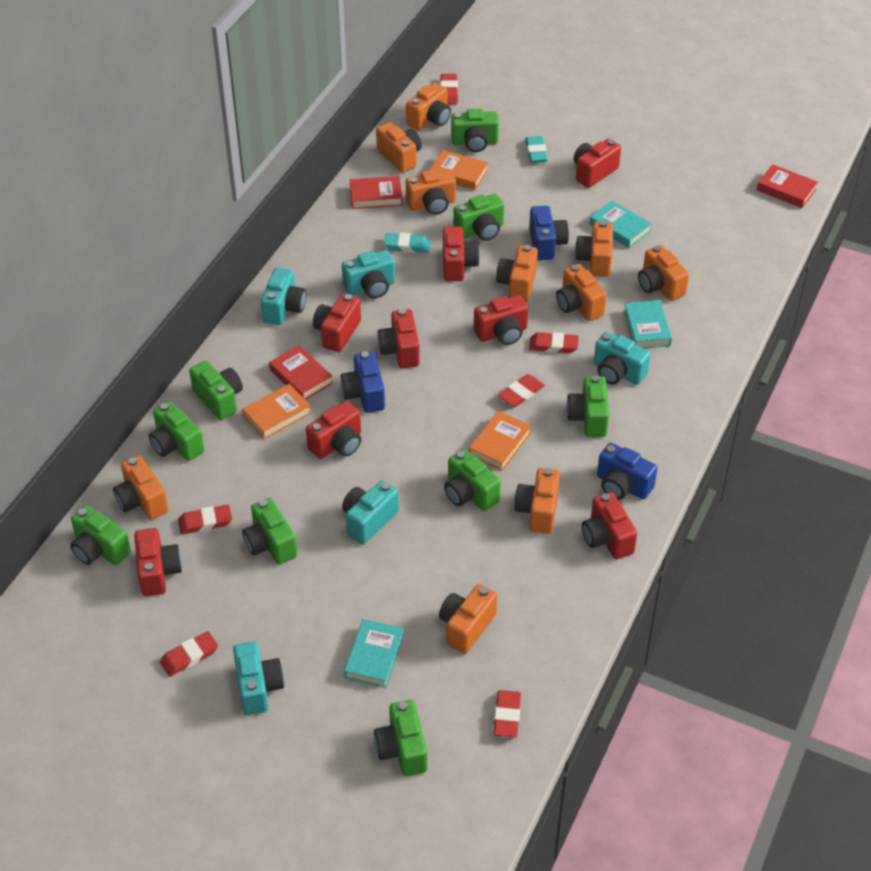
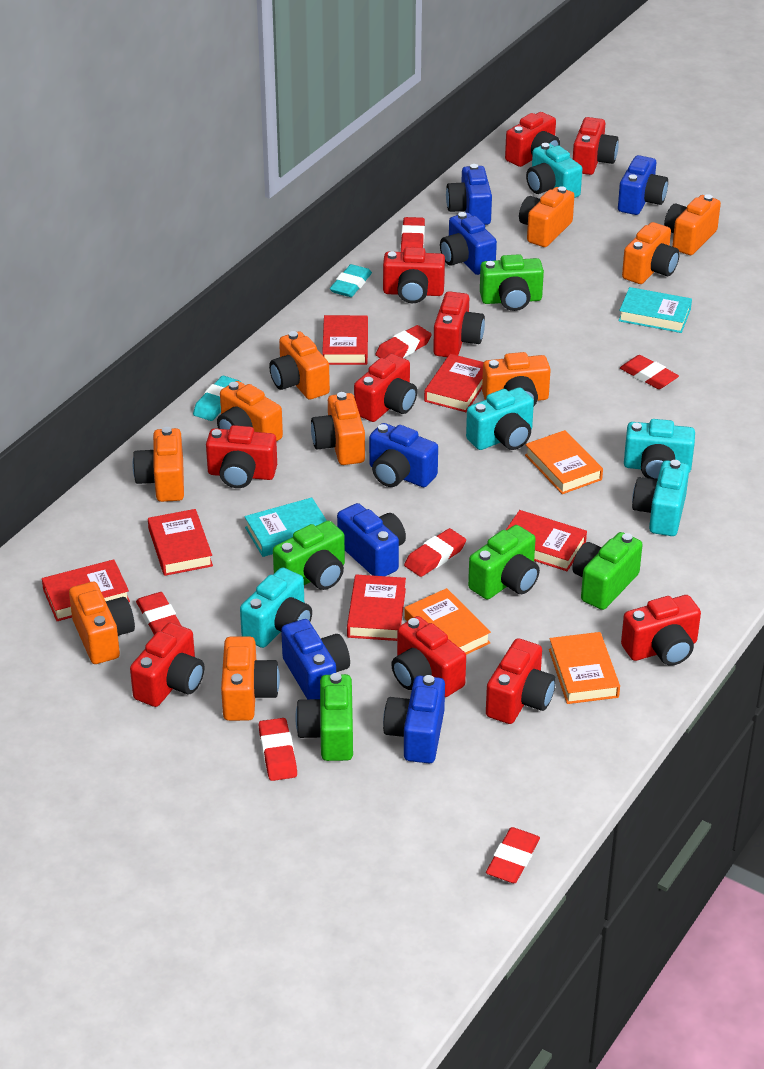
blue camera: 3 -> 7
green camera: 9 -> 5
red book: 3 -> 6
red camera: 8 -> 10
red eraser: 6 -> 7
turquoise book: 3 -> 2

